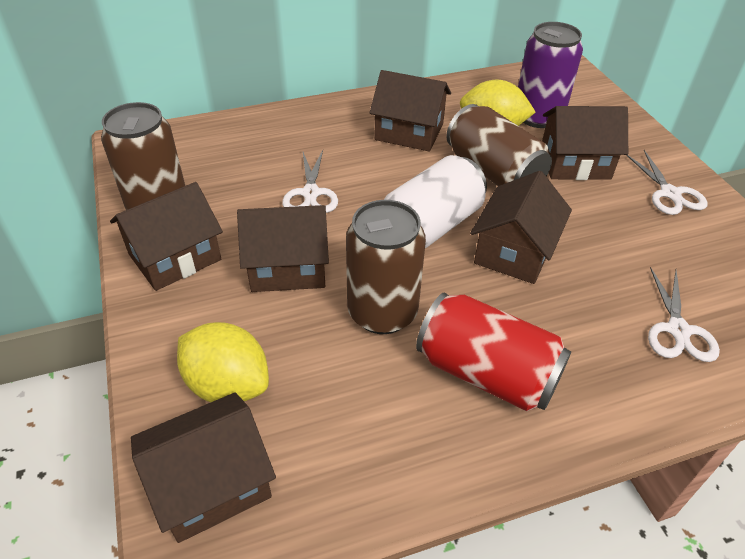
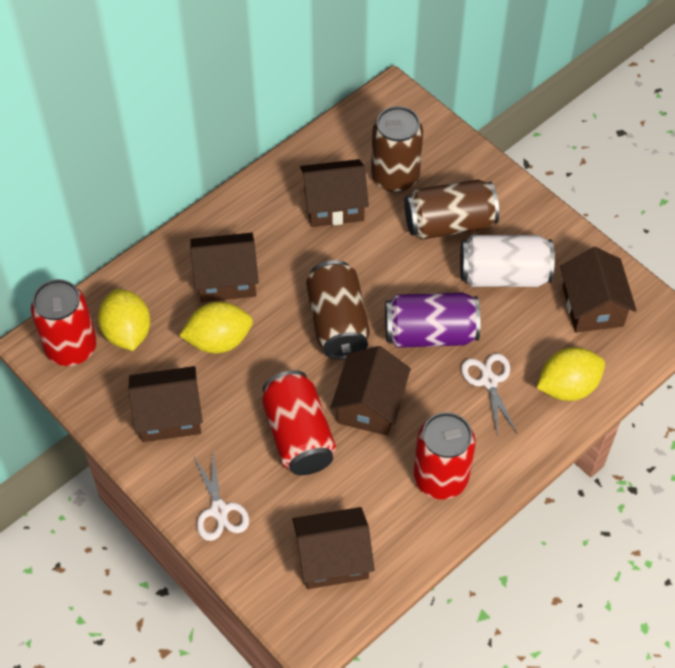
red can: 1 -> 3
white scissors: 3 -> 2
yellow lemon: 2 -> 3

